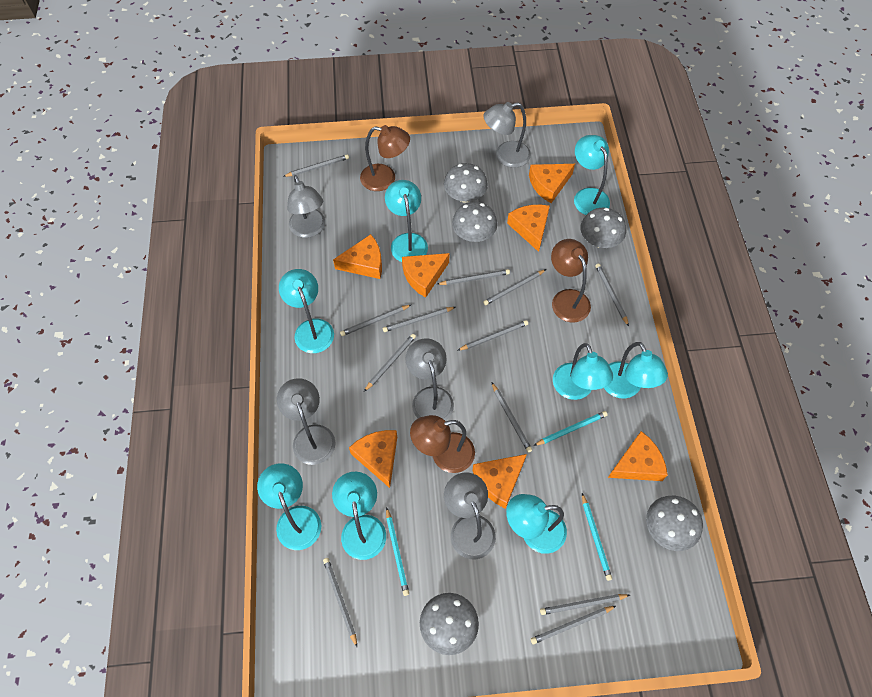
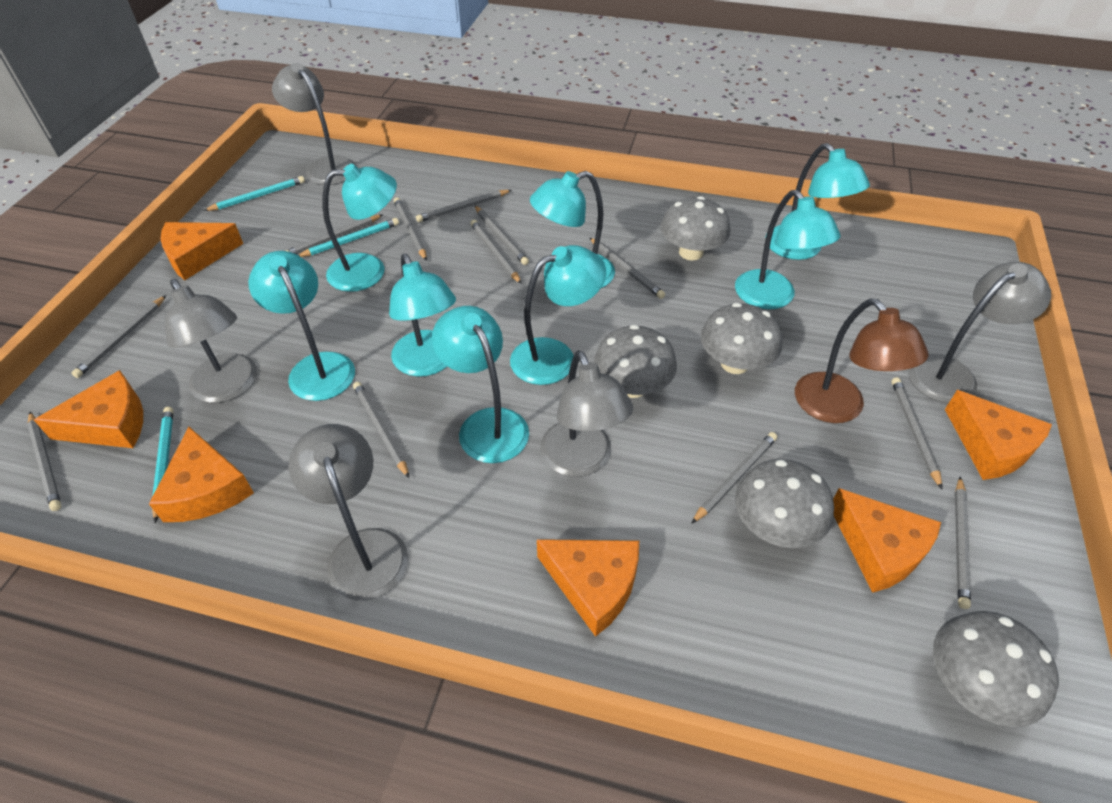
brown lamp: 3 -> 1
orange cheese: 7 -> 6

